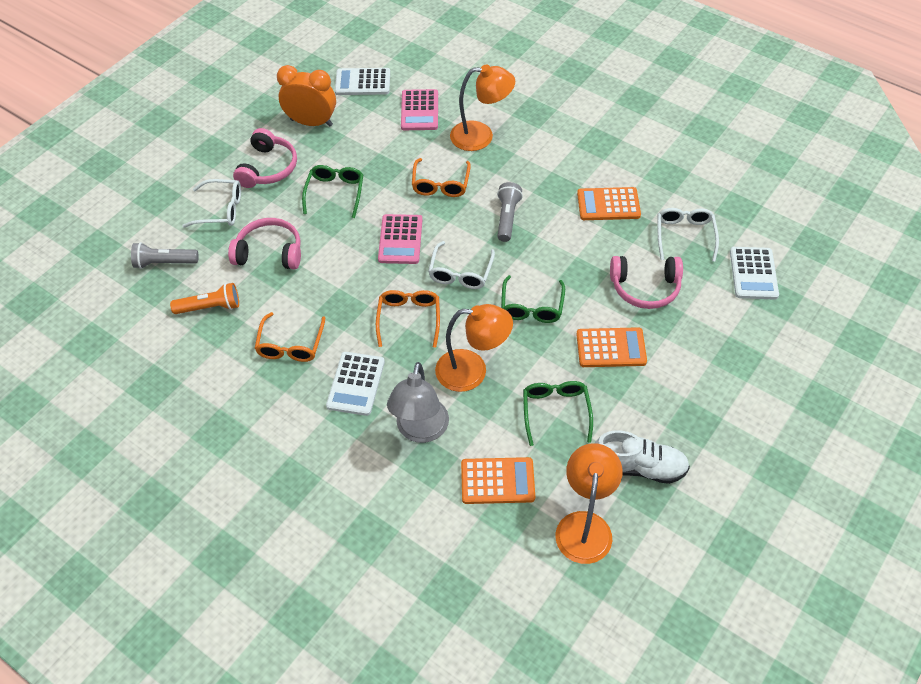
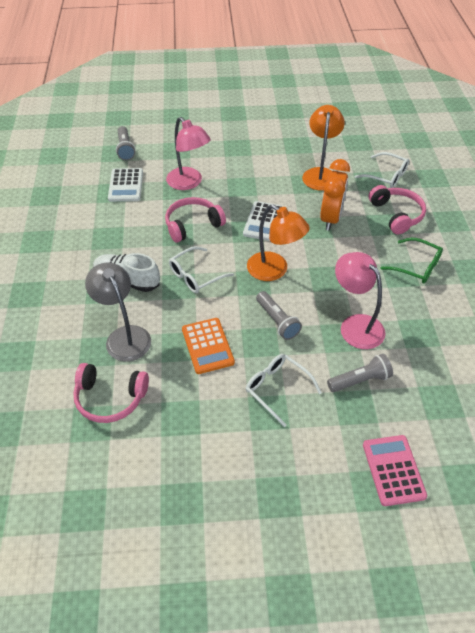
green glasses: 3 -> 1
grey flashlight: 2 -> 3
orange calculator: 3 -> 1
orange flashlight: 1 -> 0
orange glasses: 3 -> 0
orange lamp: 3 -> 2
pink calculator: 2 -> 1
pink lamp: 0 -> 2
white calculator: 3 -> 2

